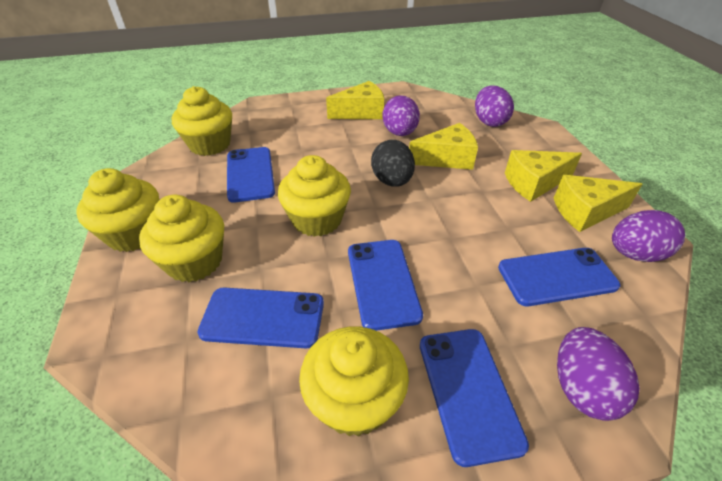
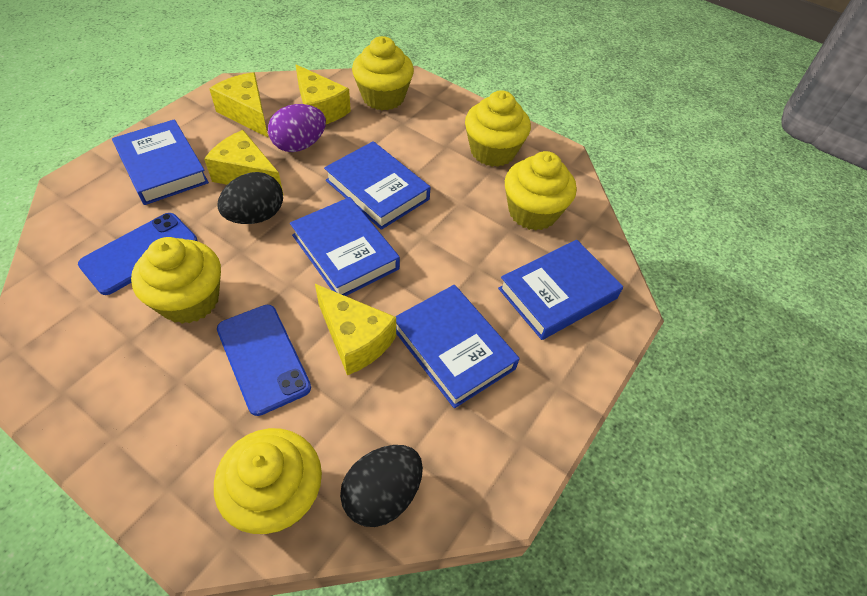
black egg: 1 -> 2
blue book: 0 -> 5
blue phone: 5 -> 2
purple egg: 4 -> 1

